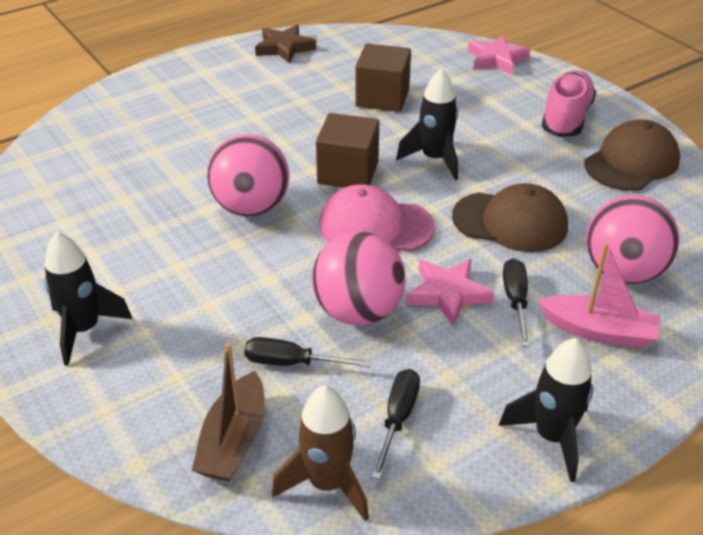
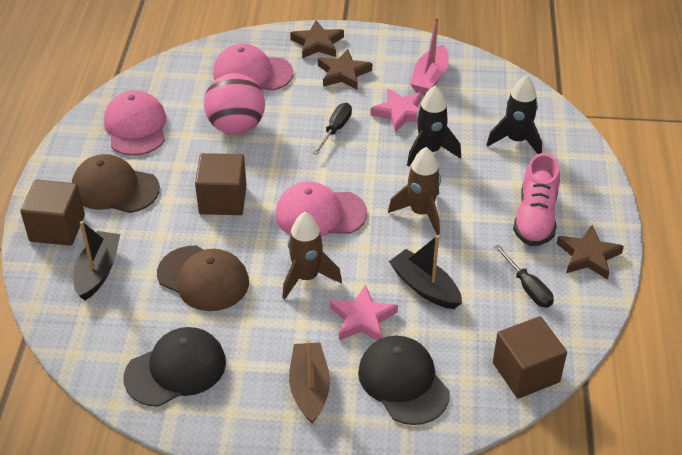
black boat: 0 -> 2
black cap: 0 -> 2
black rocket: 3 -> 2
black screwdriver: 3 -> 2
brown cube: 2 -> 3
brown rocket: 1 -> 2
brown star: 1 -> 3
pink ball: 3 -> 1
pink cap: 1 -> 3

